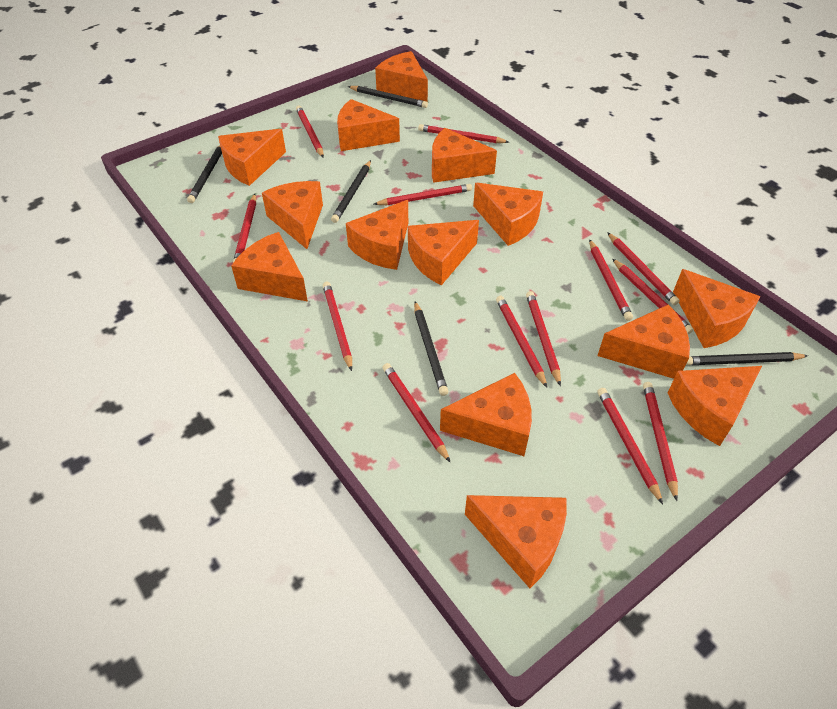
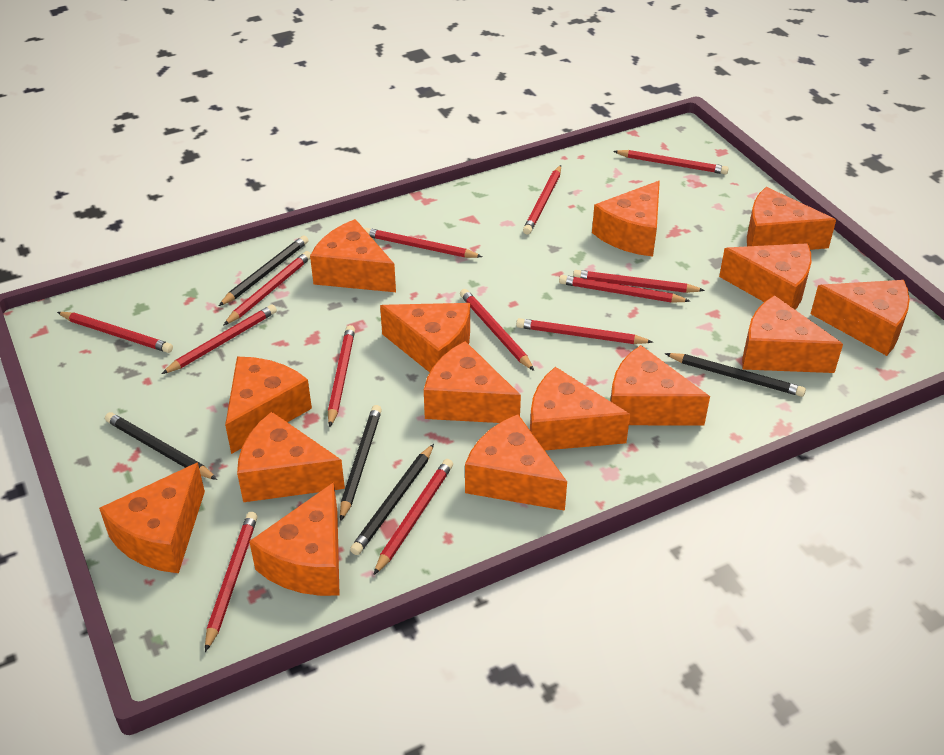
orange cheese: 14 -> 15

